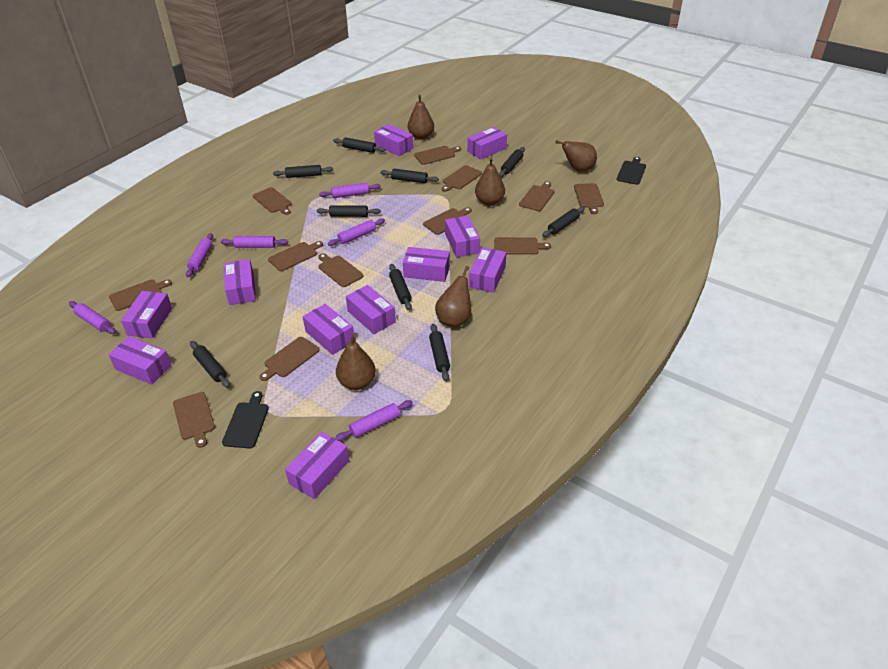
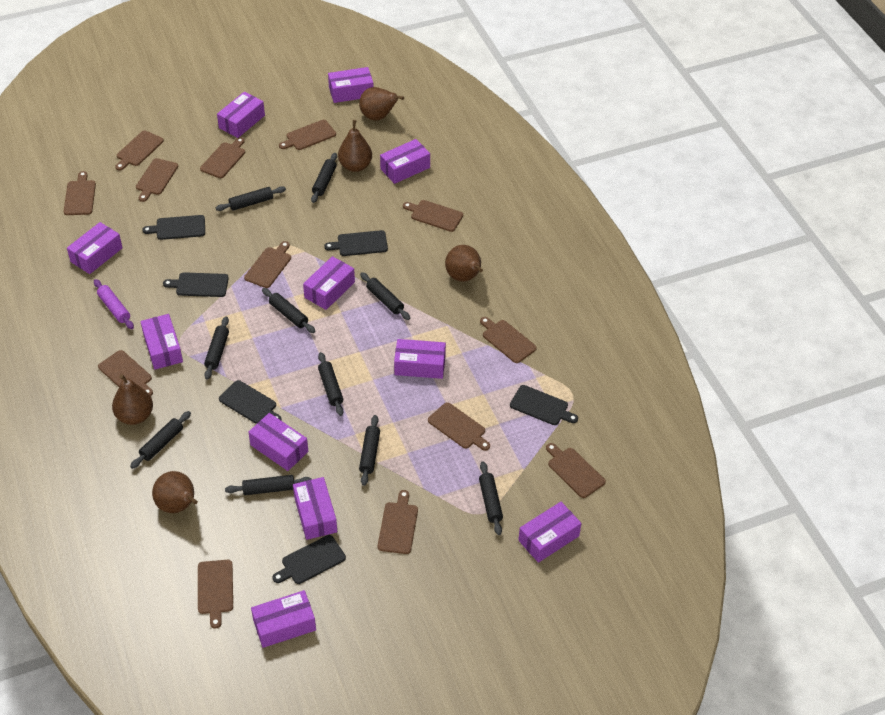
black cutting board: 2 -> 6
black rolling pin: 9 -> 10
brown cutting board: 12 -> 13
purple rolling pin: 6 -> 1

